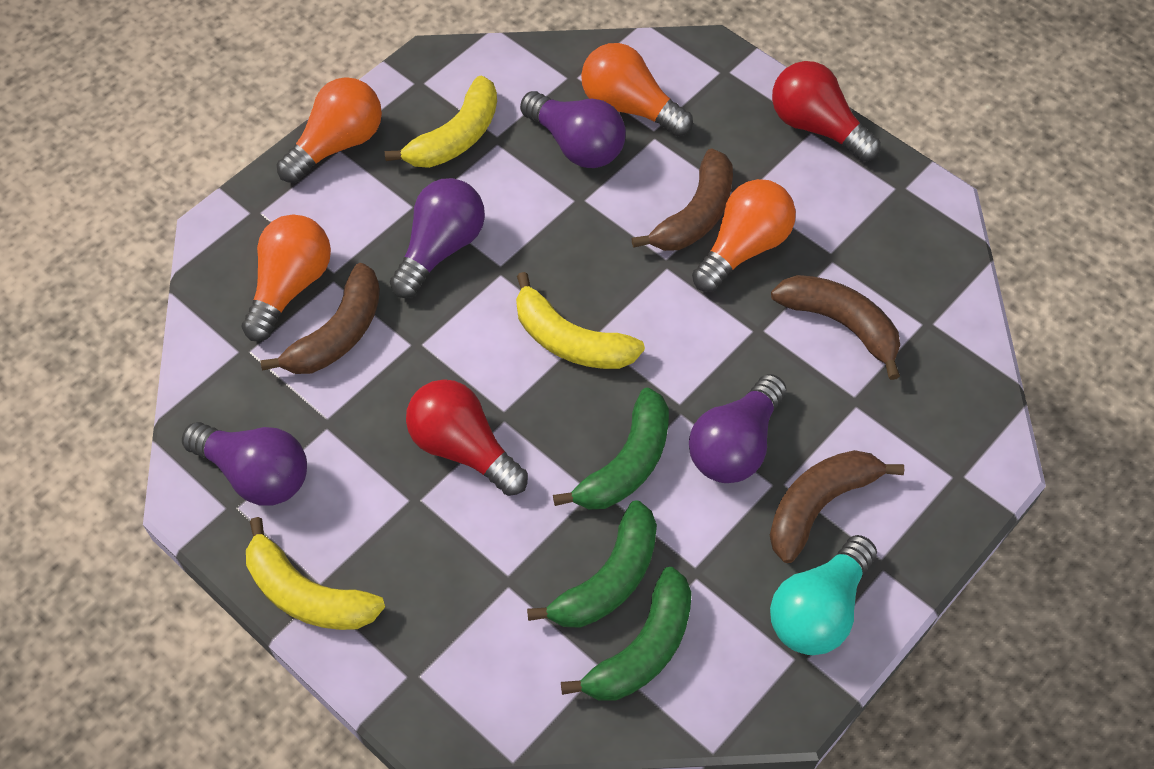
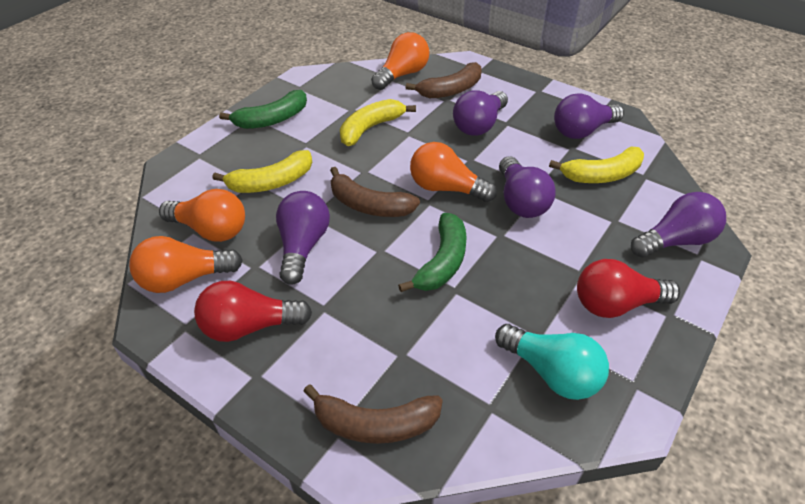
brown banana: 4 -> 3
green banana: 3 -> 2
purple light bulb: 4 -> 5

